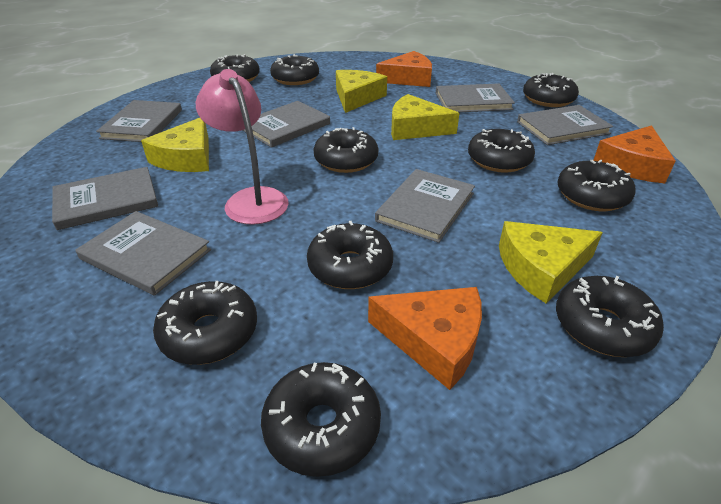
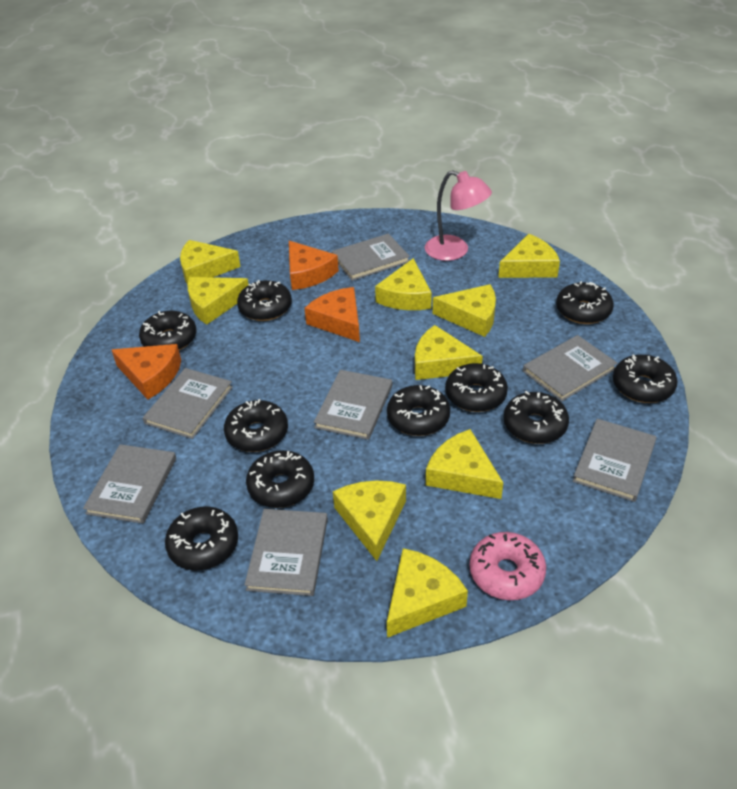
pink donut: 0 -> 1
yellow cheese: 4 -> 9

